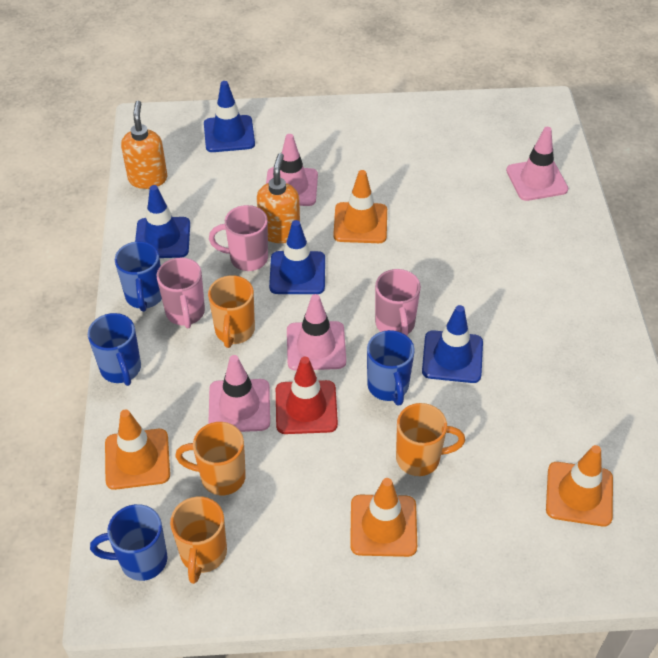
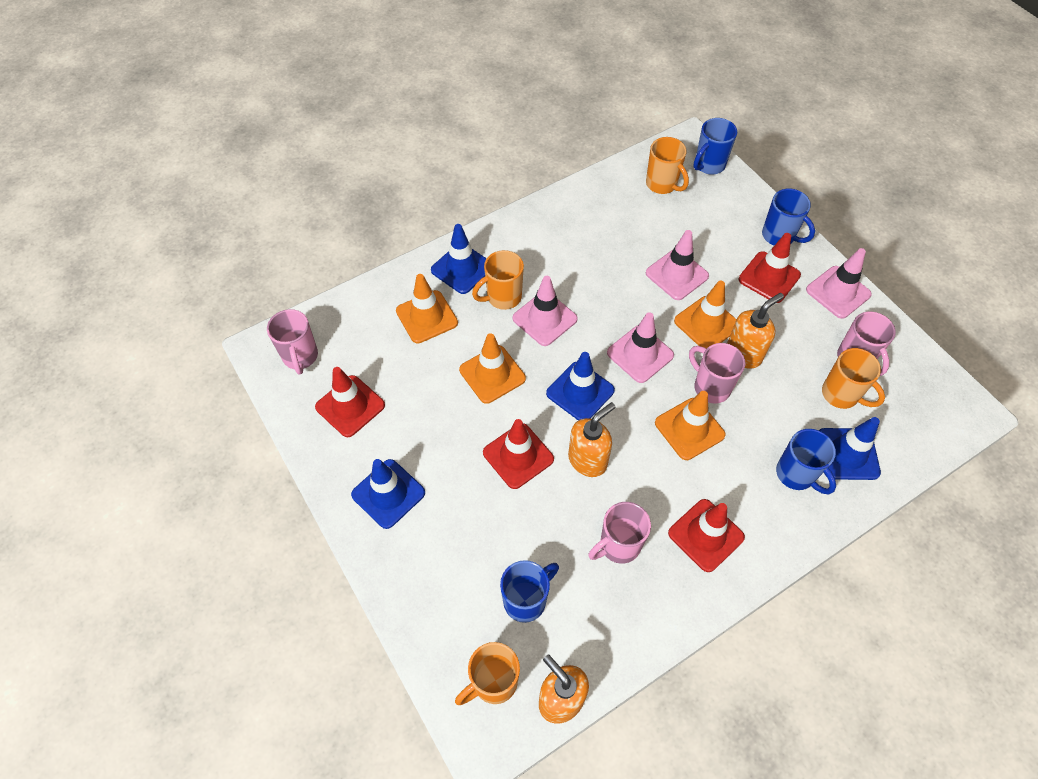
orange soap dispenser: 2 -> 3
pink mug: 3 -> 4
red traffic cone: 1 -> 4

